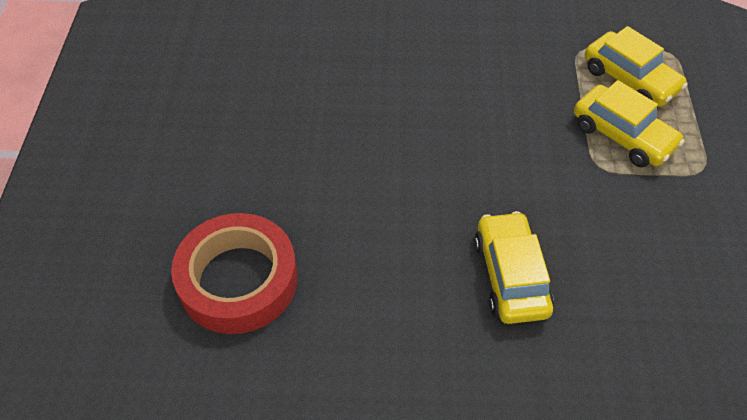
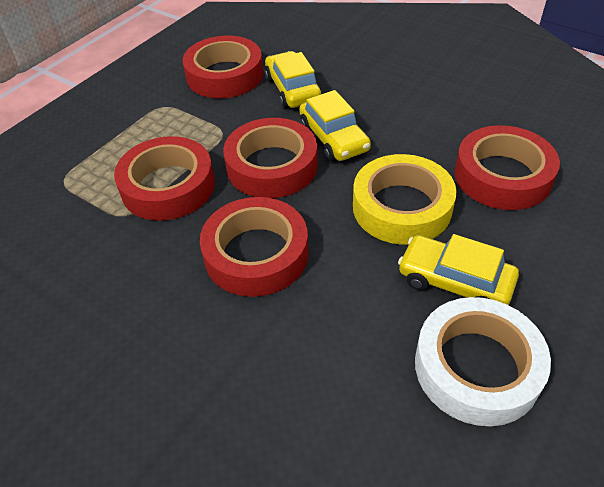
red tape: 1 -> 5
white tape: 0 -> 1
yellow tape: 0 -> 1

